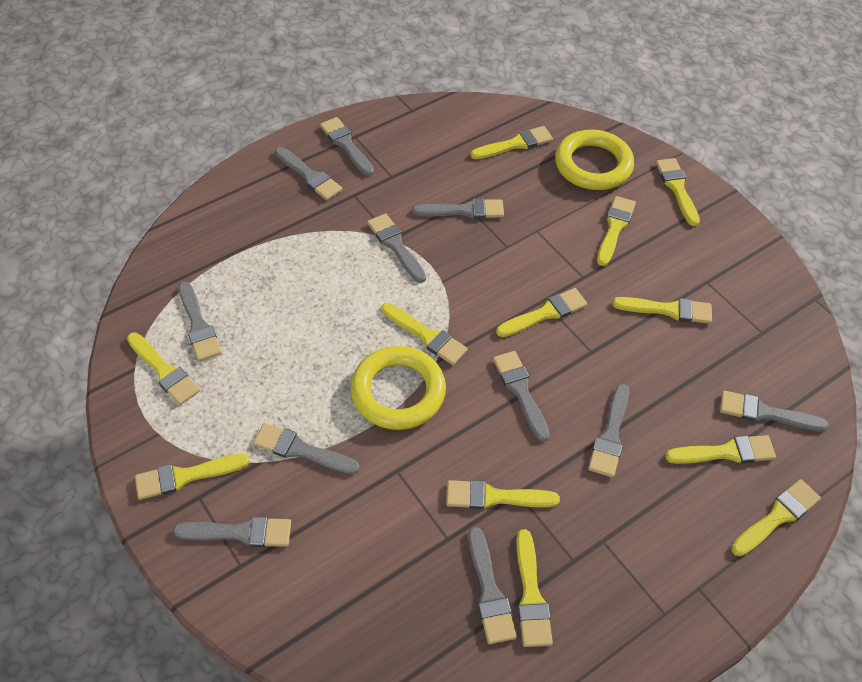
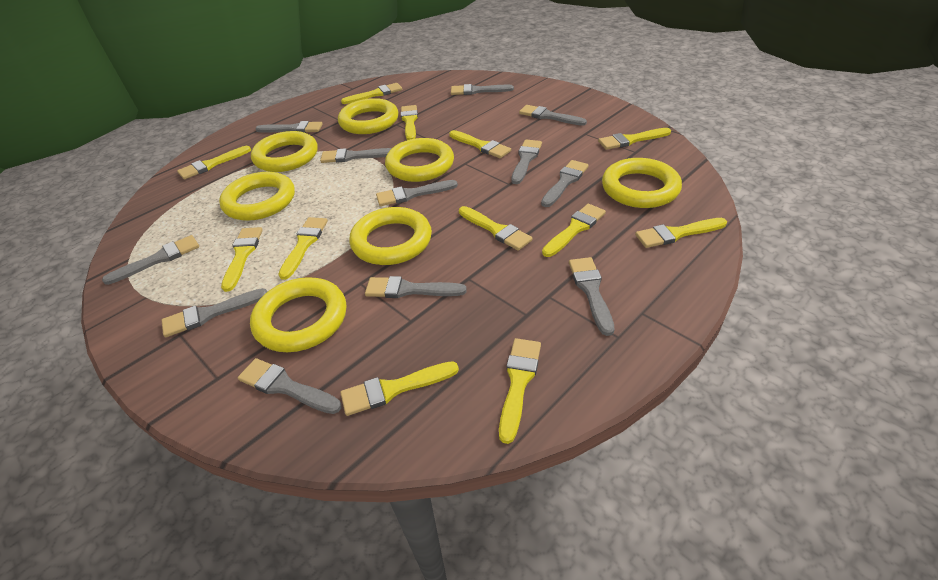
grey brush: 11 -> 12
yellow ring: 2 -> 7

